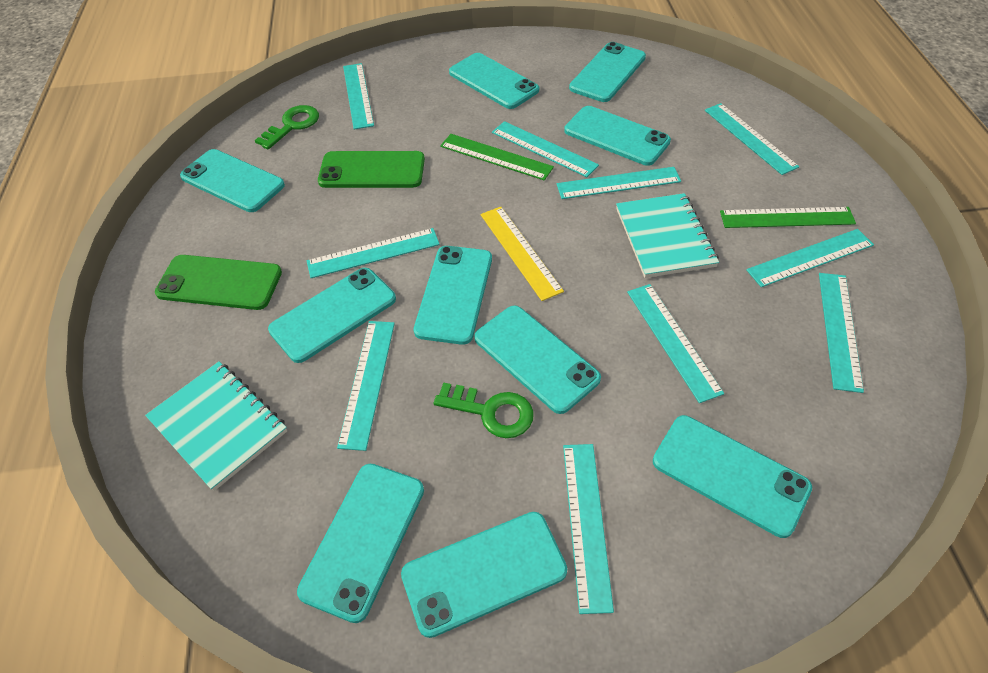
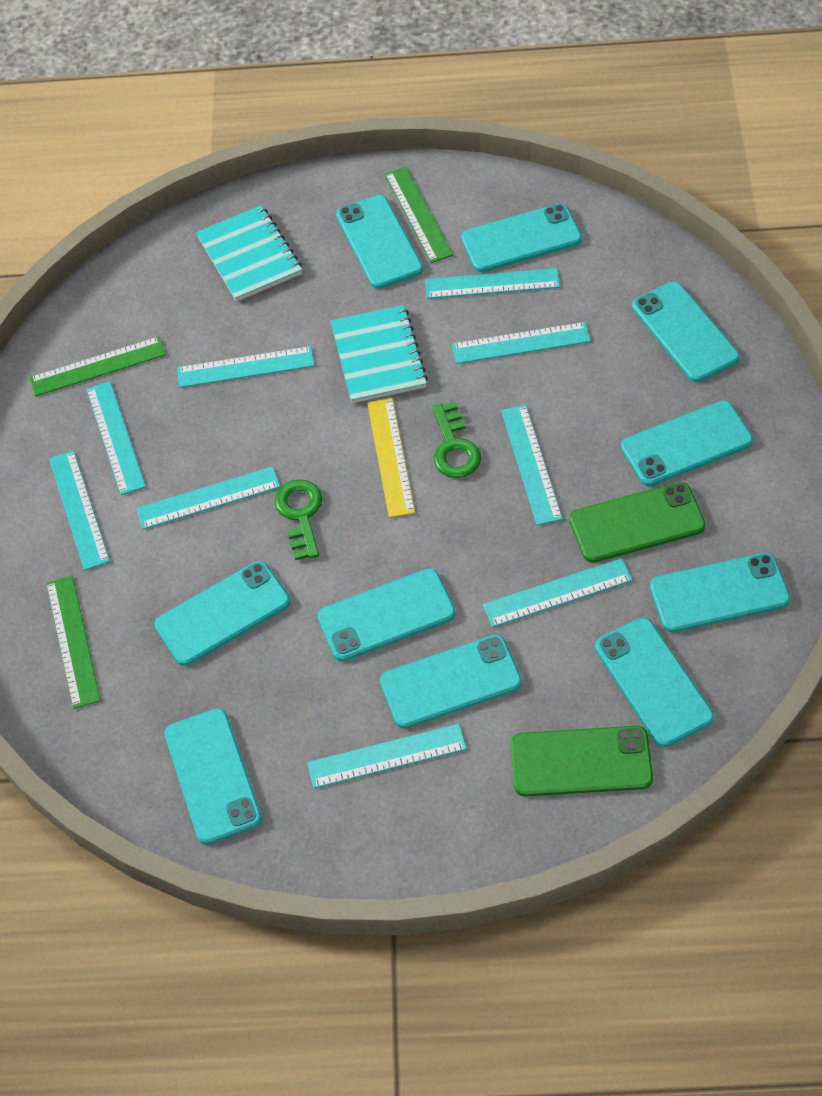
green ruler: 2 -> 3
turquoise ruler: 10 -> 9

